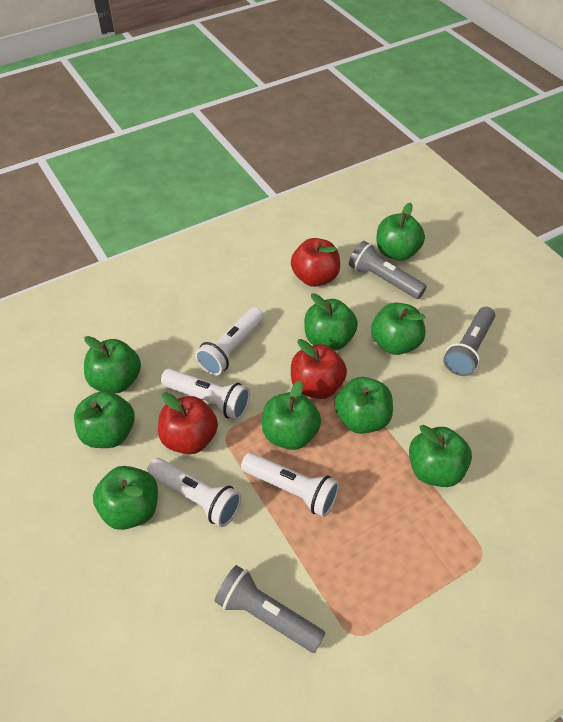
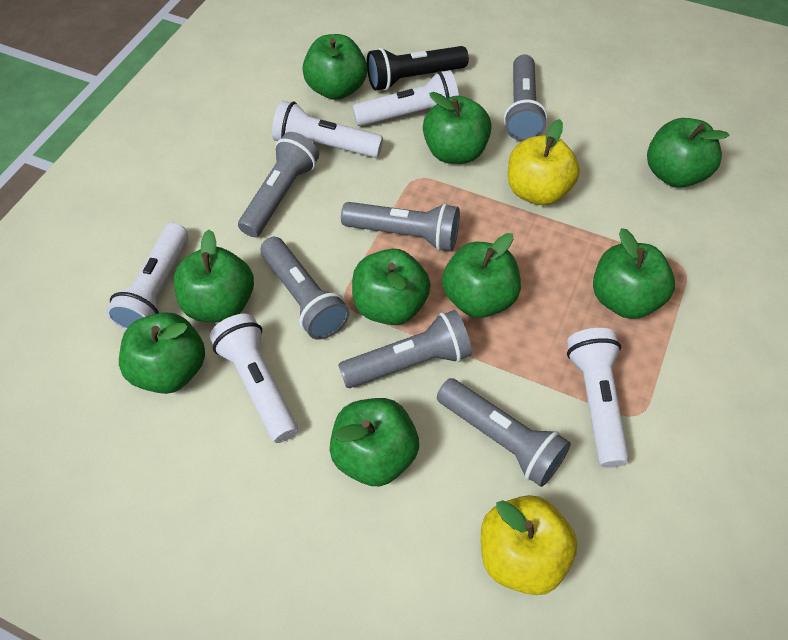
black flashlight: 0 -> 1
grey flashlight: 3 -> 6
red apple: 3 -> 0
white flashlight: 4 -> 5
yellow apple: 0 -> 2

